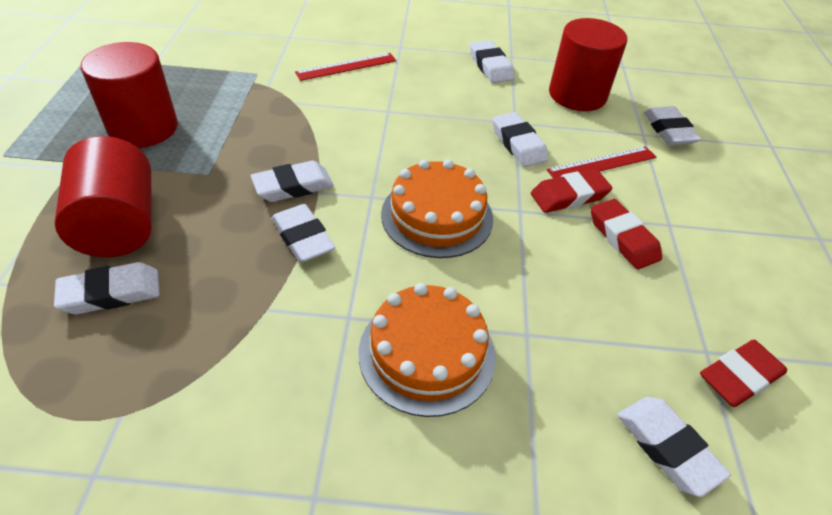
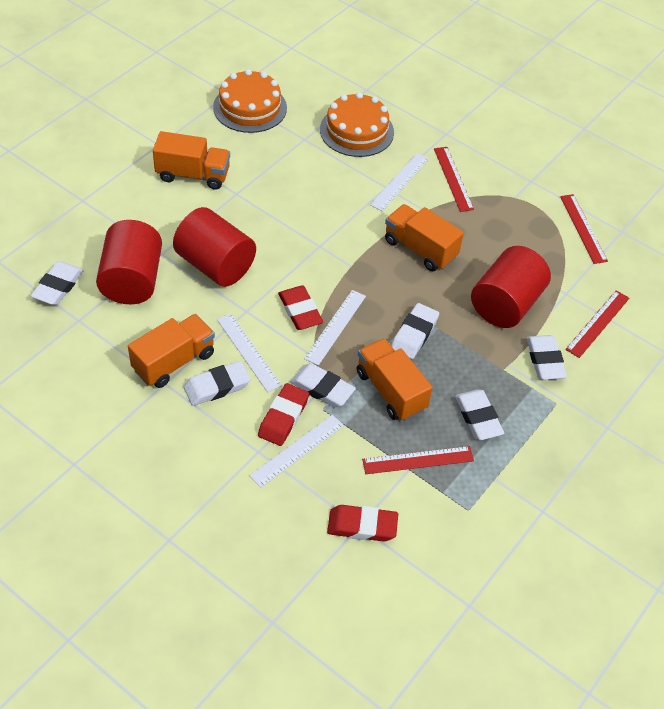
orange truck: 0 -> 4
red ruler: 2 -> 4
white eraser: 7 -> 6
white ruler: 0 -> 4

